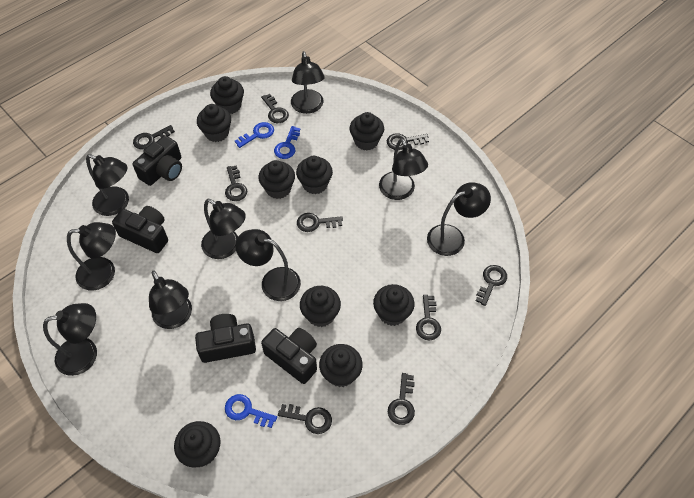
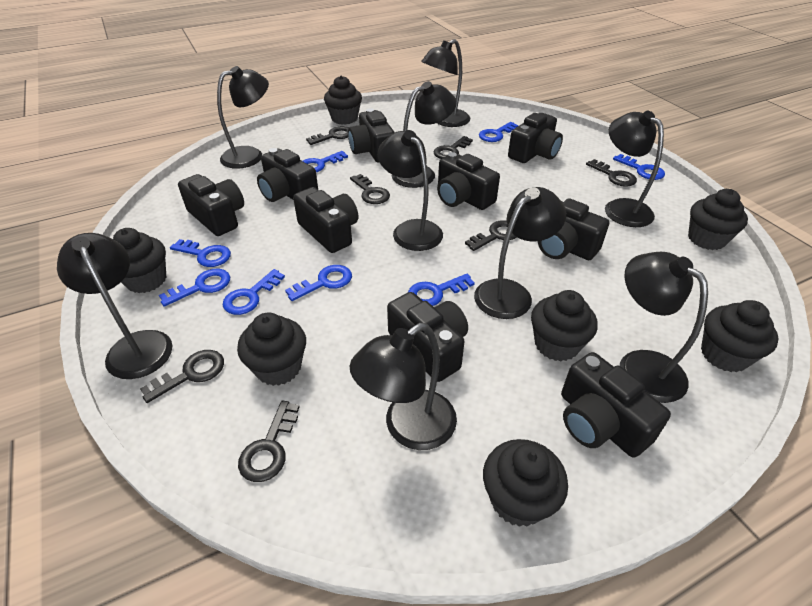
black camera: 4 -> 9
black cupcake: 9 -> 7
black key: 9 -> 7
blue key: 3 -> 8

